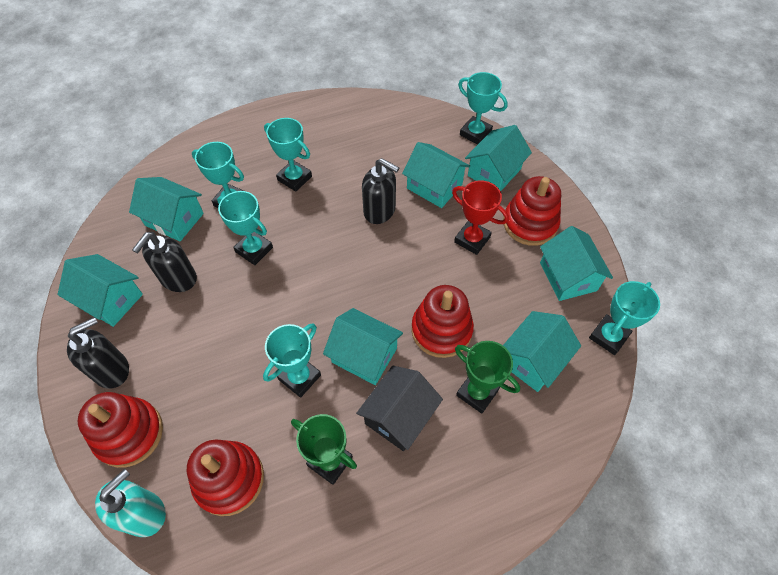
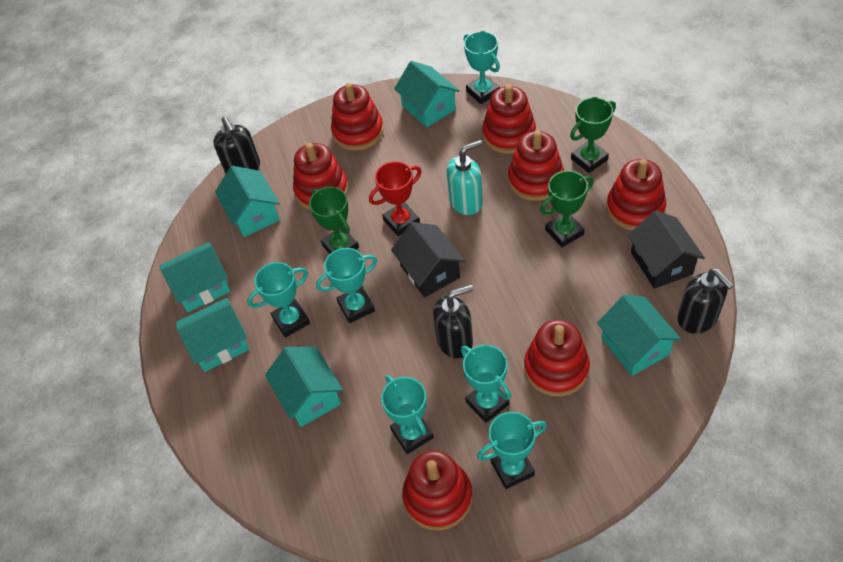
black house: 1 -> 2
green trophy: 2 -> 3
red stacking toy: 4 -> 7
turquoise house: 7 -> 6

